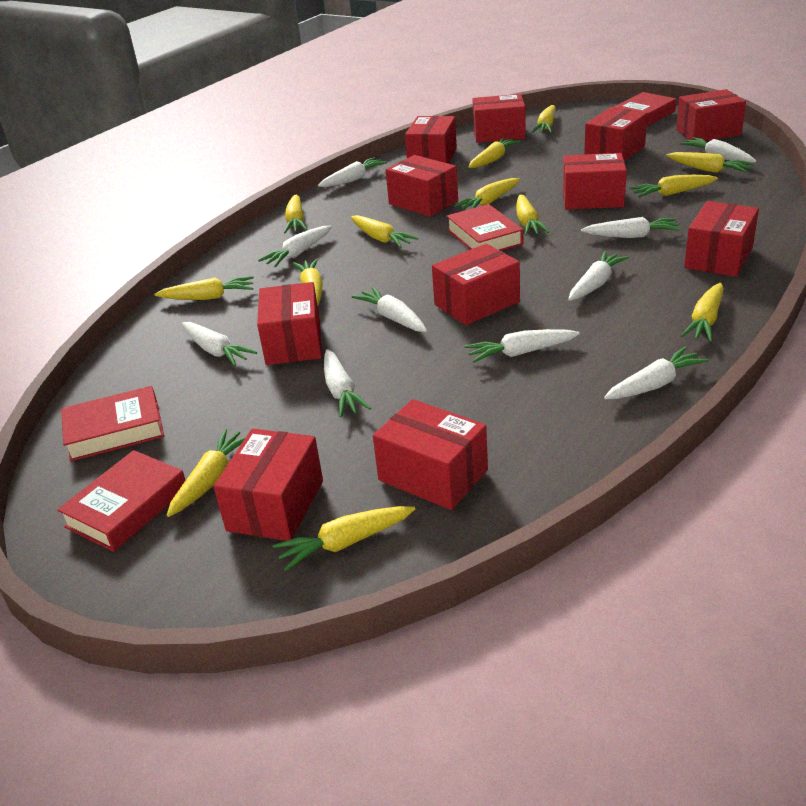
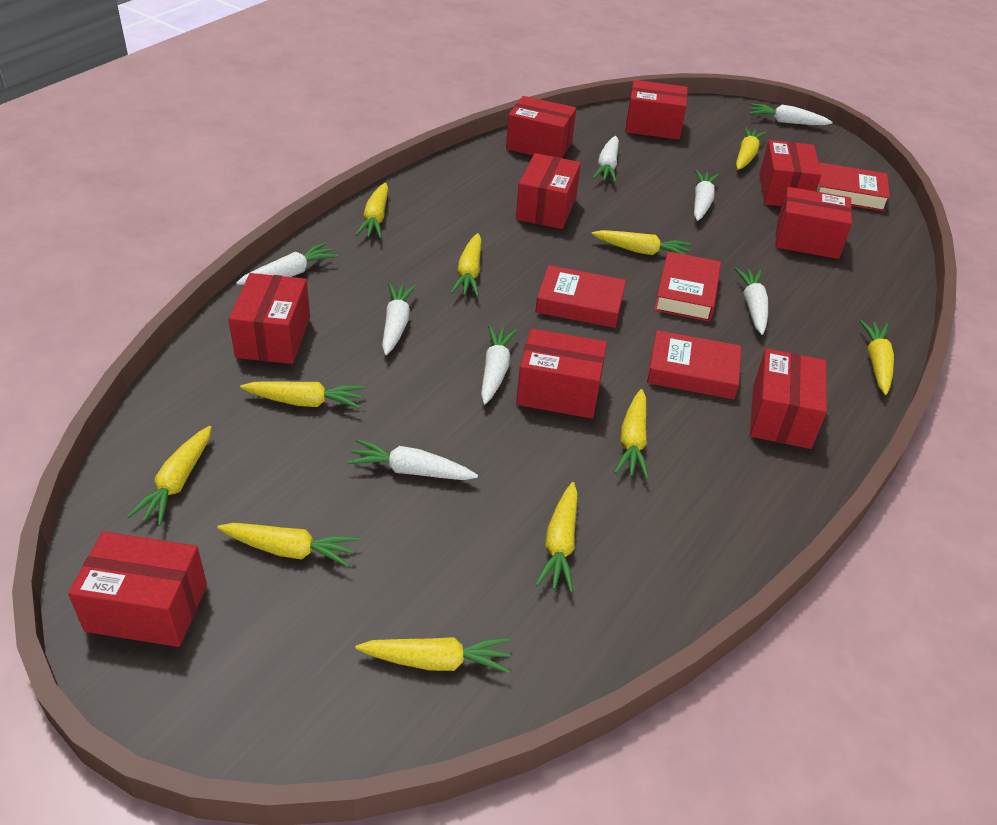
red box: 11 -> 9
white carrot: 10 -> 8
yellow carrot: 13 -> 11

